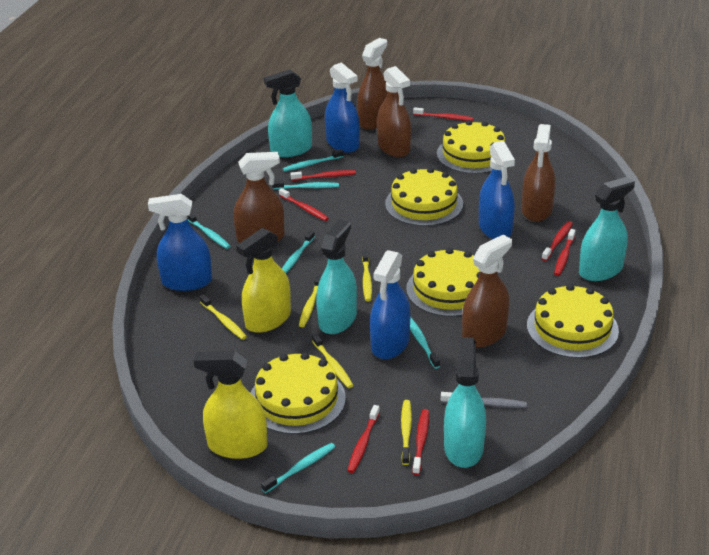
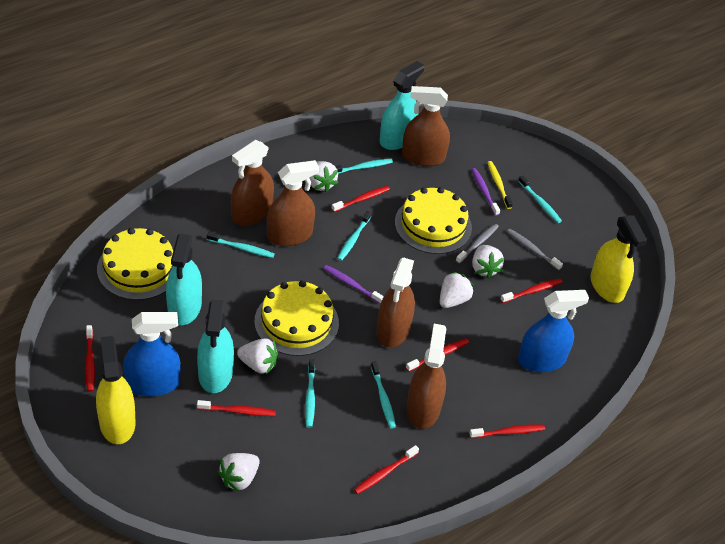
blue spray bottle: 4 -> 2
grey toothbrush: 1 -> 2
purple toothbrush: 0 -> 2
turquoise spray bottle: 4 -> 3
white strawberry: 0 -> 5
yellow cake: 5 -> 3
yellow toothbrush: 5 -> 1

